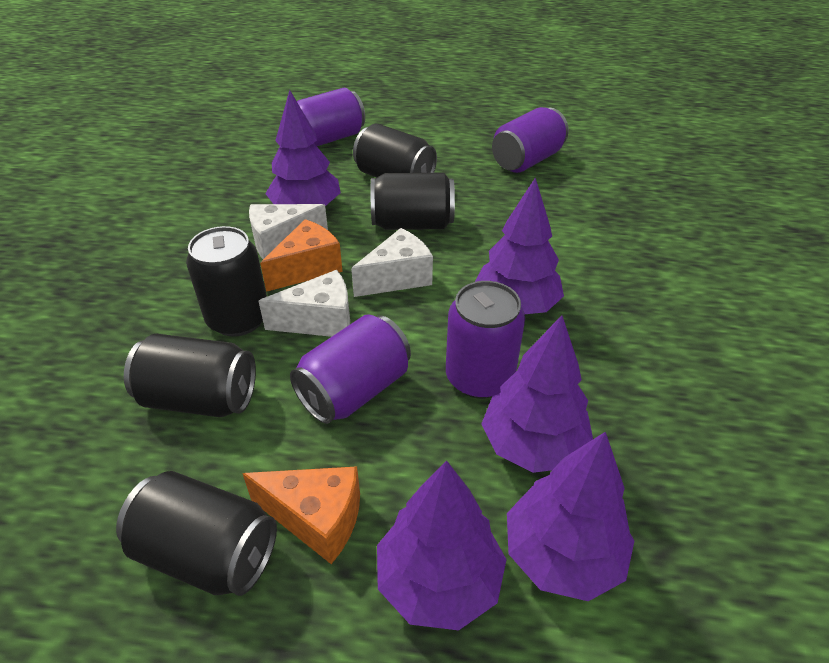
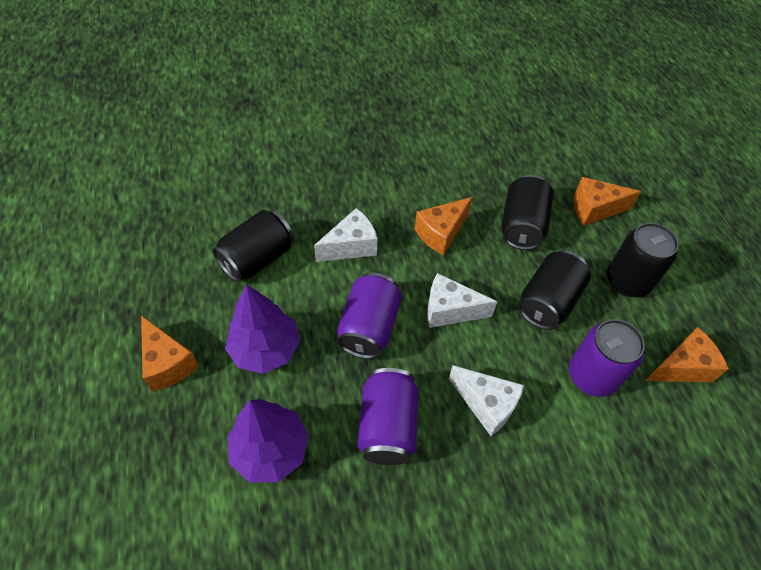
black can: 5 -> 4
orange cheese: 2 -> 4
purple can: 4 -> 3
purple tree: 5 -> 2

